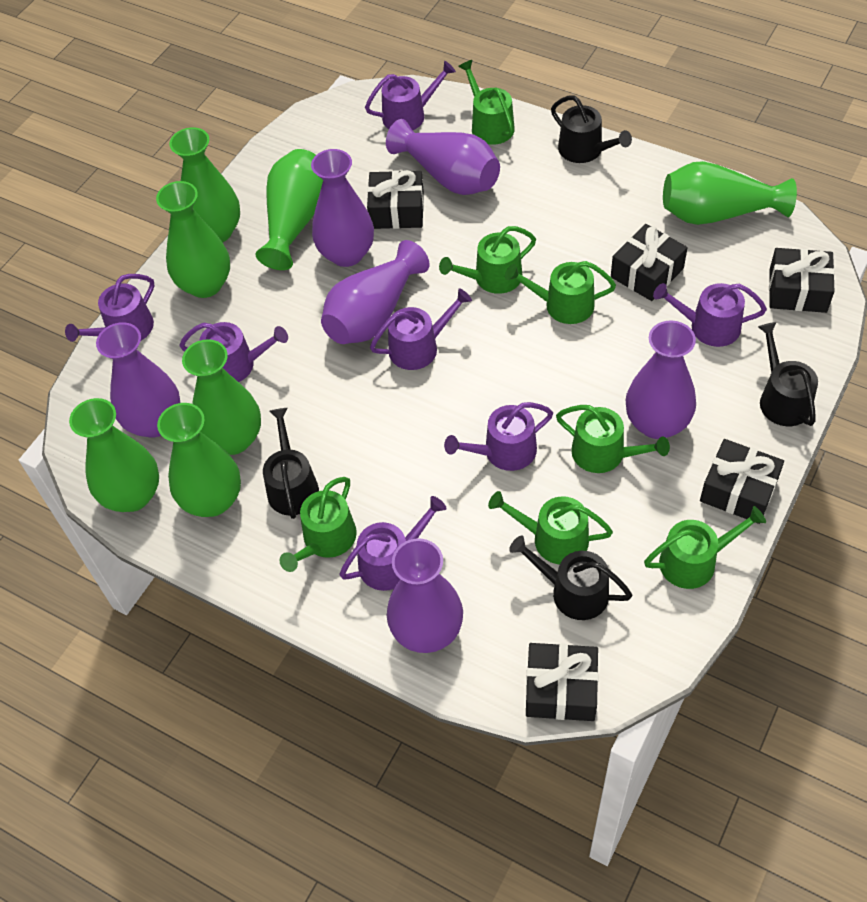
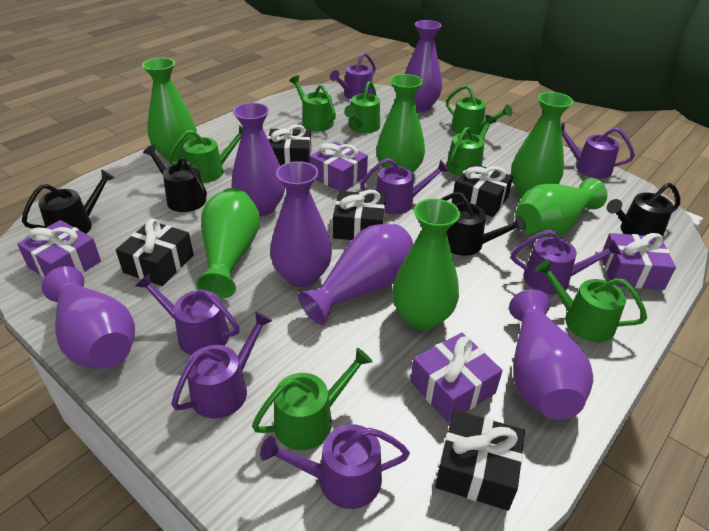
green vase: 7 -> 6
purple gift: 0 -> 4

